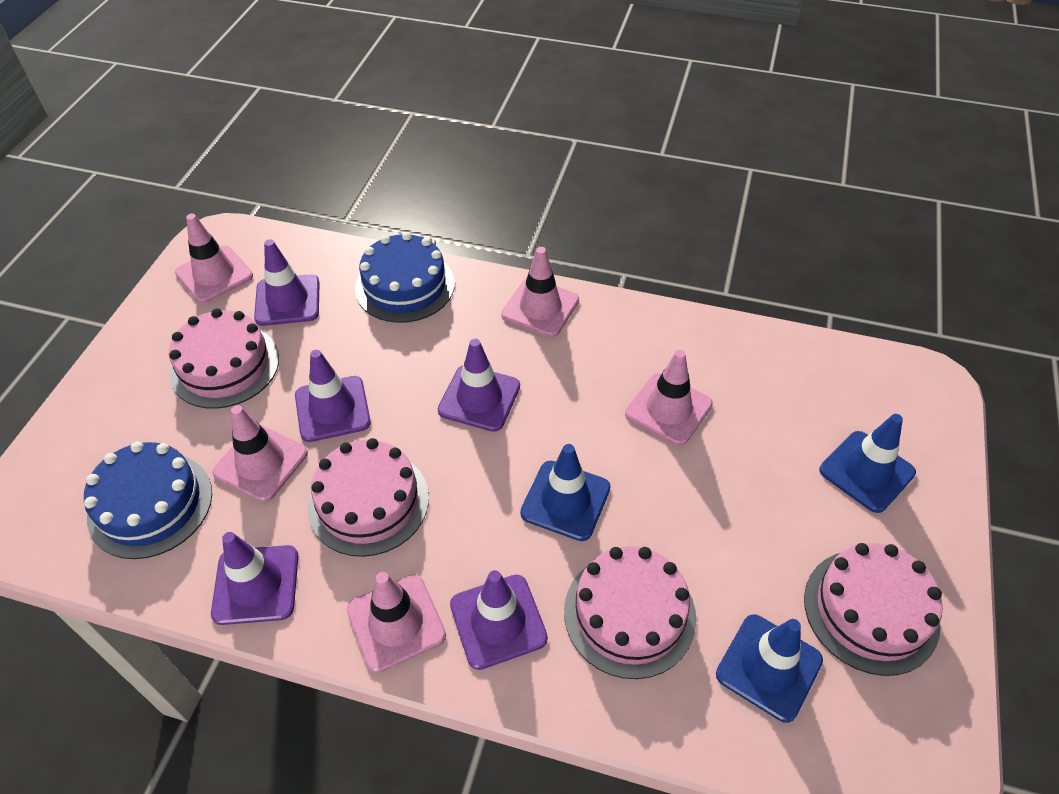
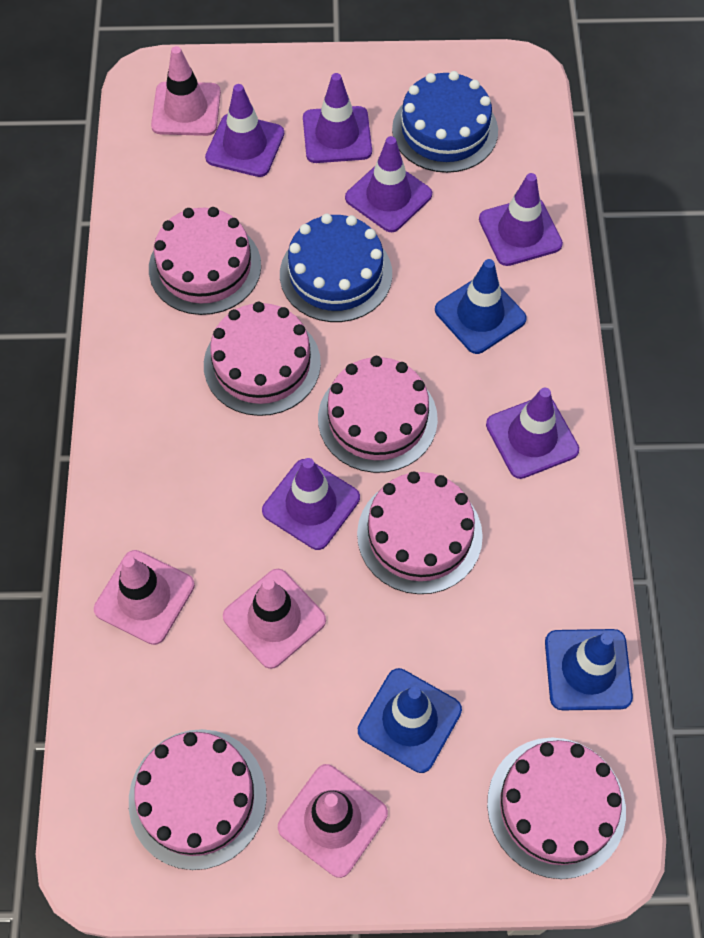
pink cake: 4 -> 6
pink traffic cone: 5 -> 4
purple traffic cone: 5 -> 6

